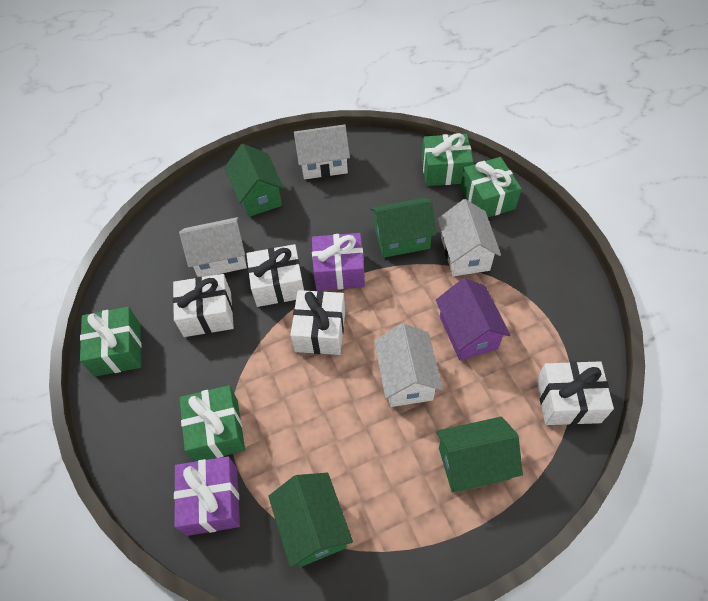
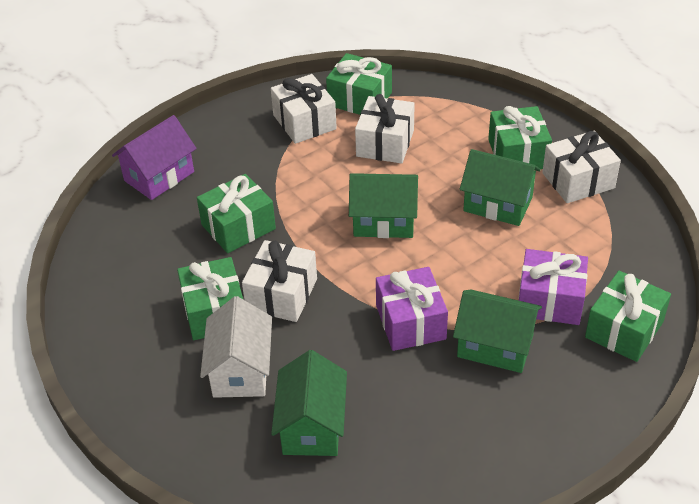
green gift: 4 -> 5
white house: 4 -> 1

